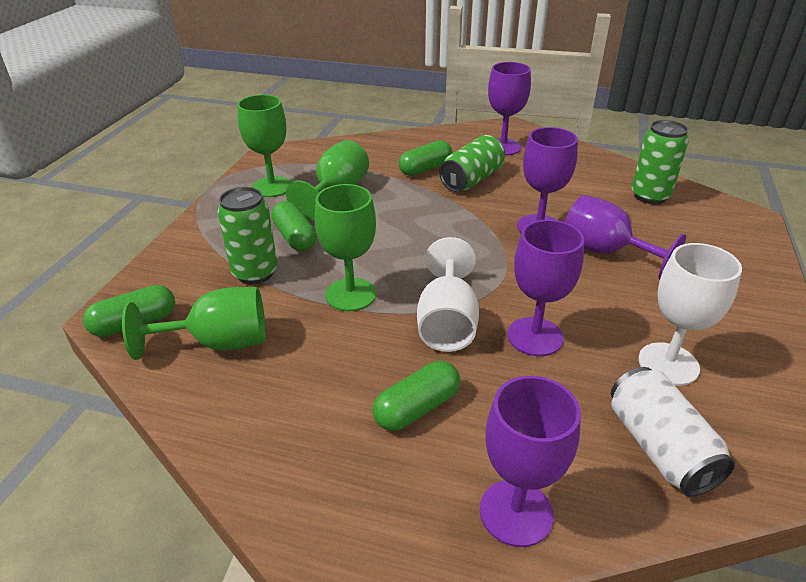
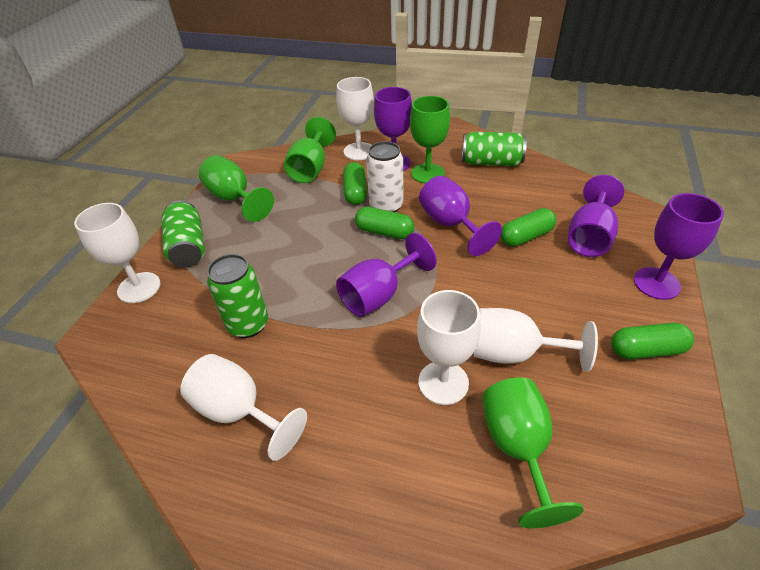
white goblet: 2 -> 5

